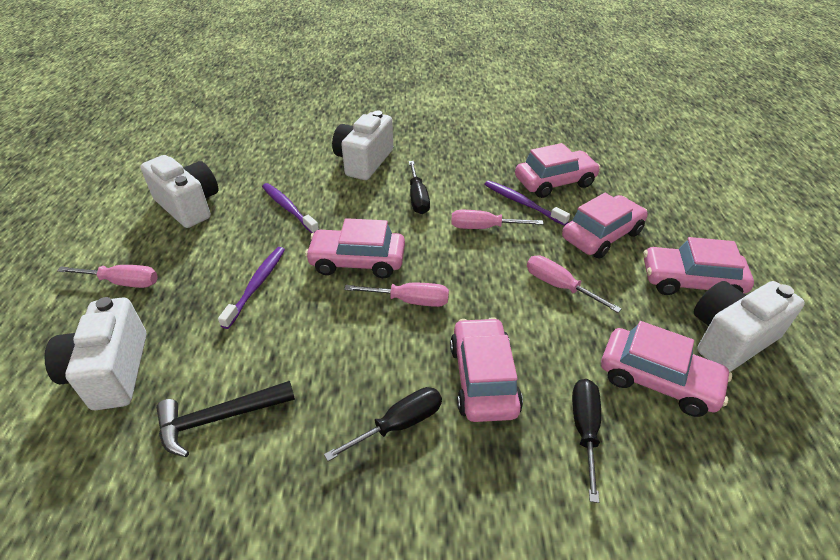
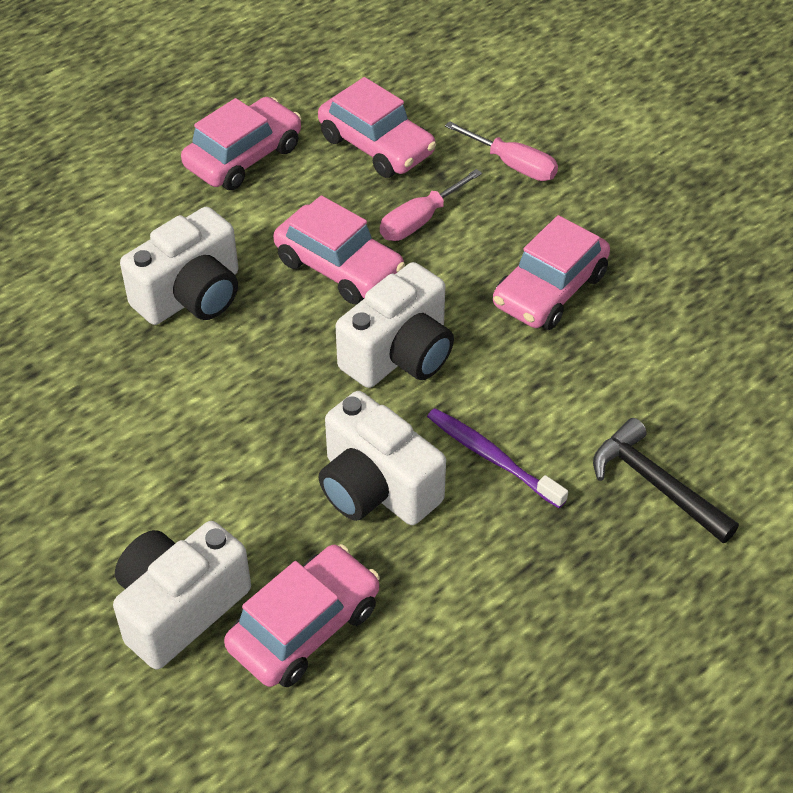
black screwdriver: 3 -> 0
pink car: 6 -> 5
pink screwdriver: 4 -> 2
purple toothbrush: 3 -> 1

